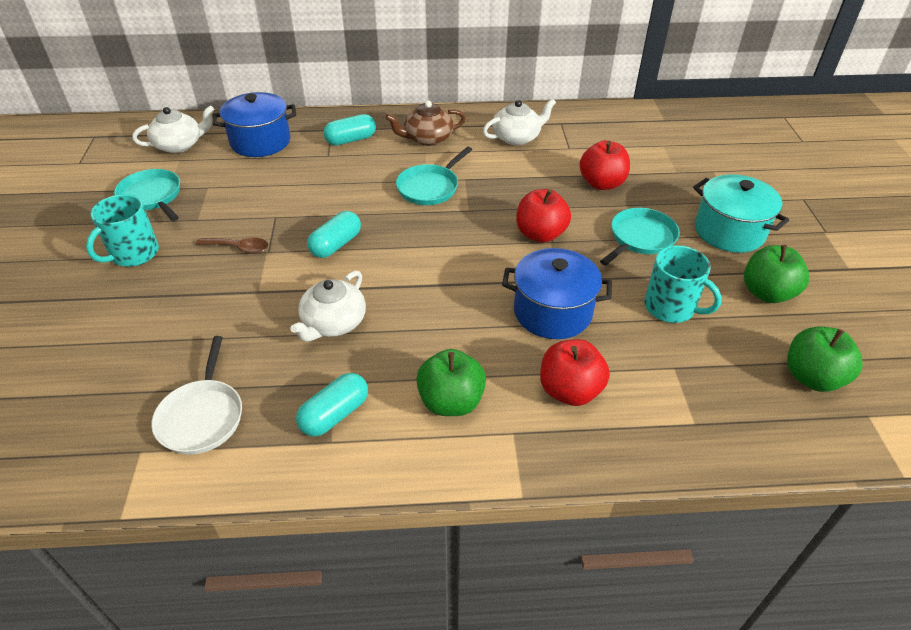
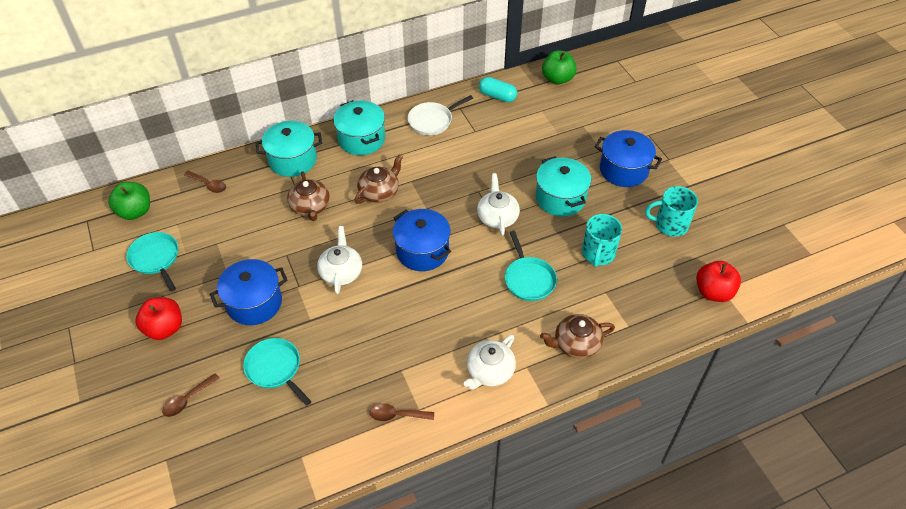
blue pot: 2 -> 3
brown spoon: 1 -> 3
brown teapot: 1 -> 3
green apple: 3 -> 2
red apple: 3 -> 2
turquoise capsule: 3 -> 1
turquoise pot: 1 -> 3

